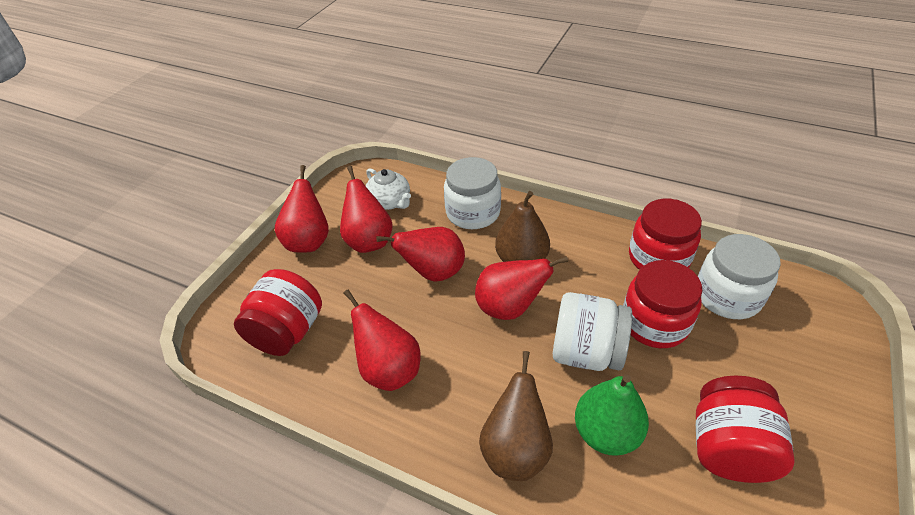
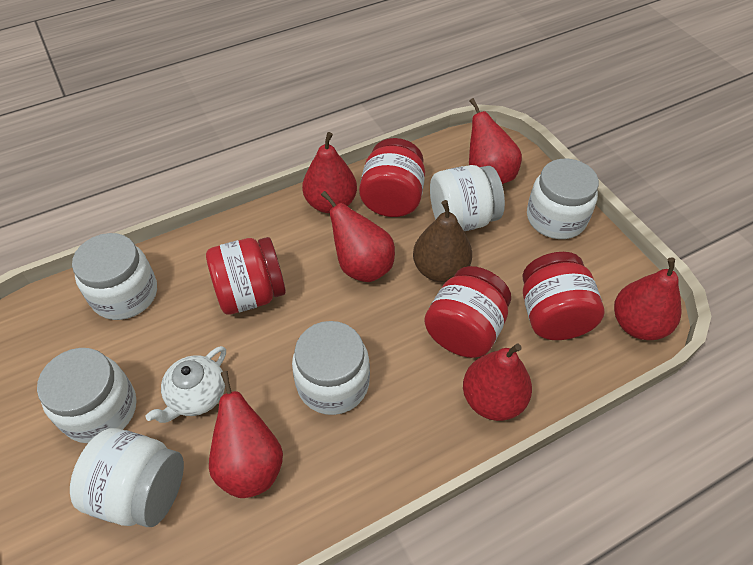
brown pear: 2 -> 1
green pear: 1 -> 0
red pear: 5 -> 6
white jar: 3 -> 6

